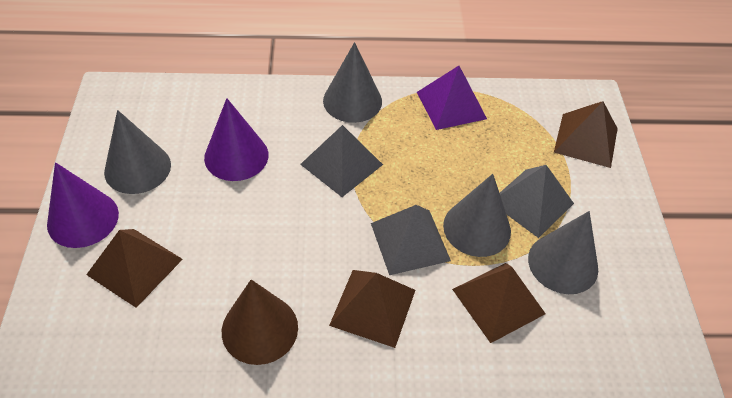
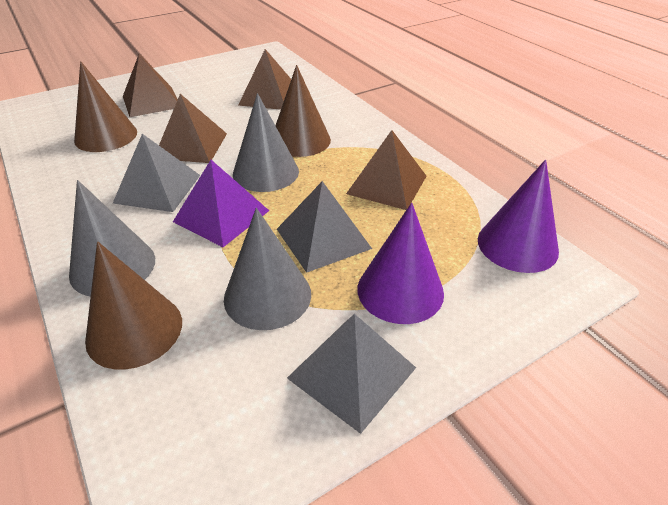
brown cone: 1 -> 3
grey cone: 4 -> 3

